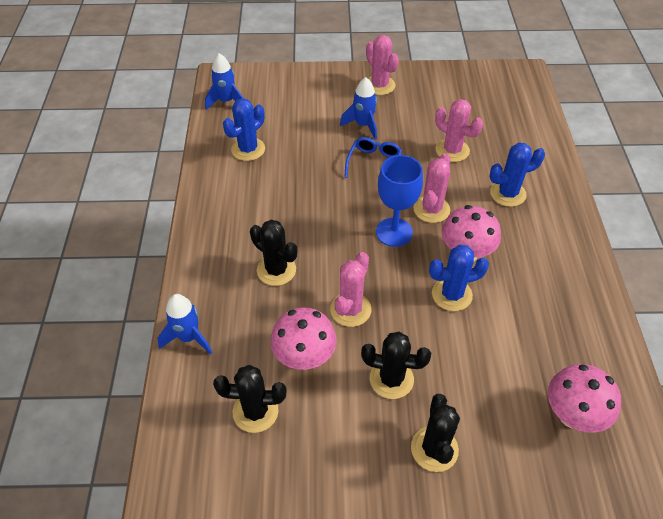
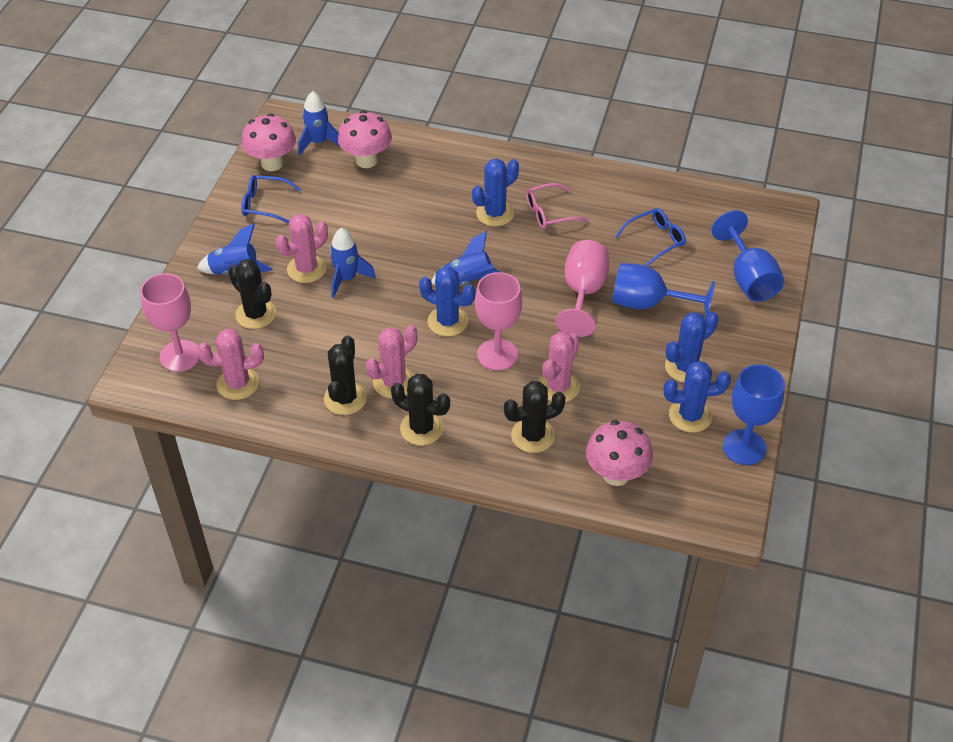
blue cactus: 3 -> 4
blue glasses: 1 -> 2
blue goblet: 1 -> 3
blue rocket: 3 -> 4
pink glasses: 0 -> 1
pink goblet: 0 -> 3

